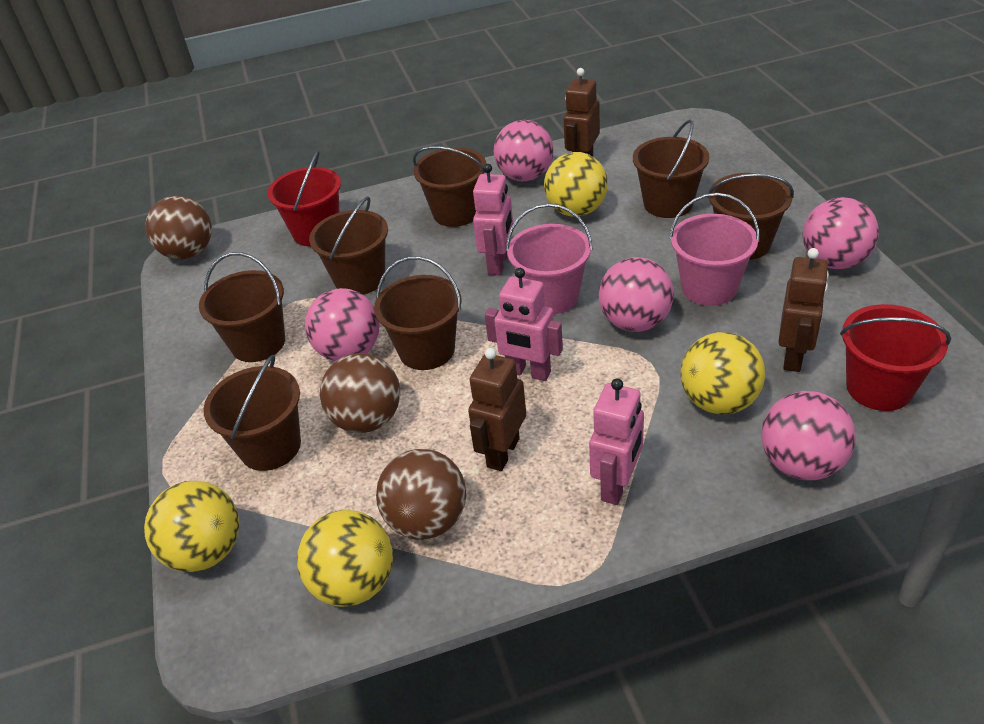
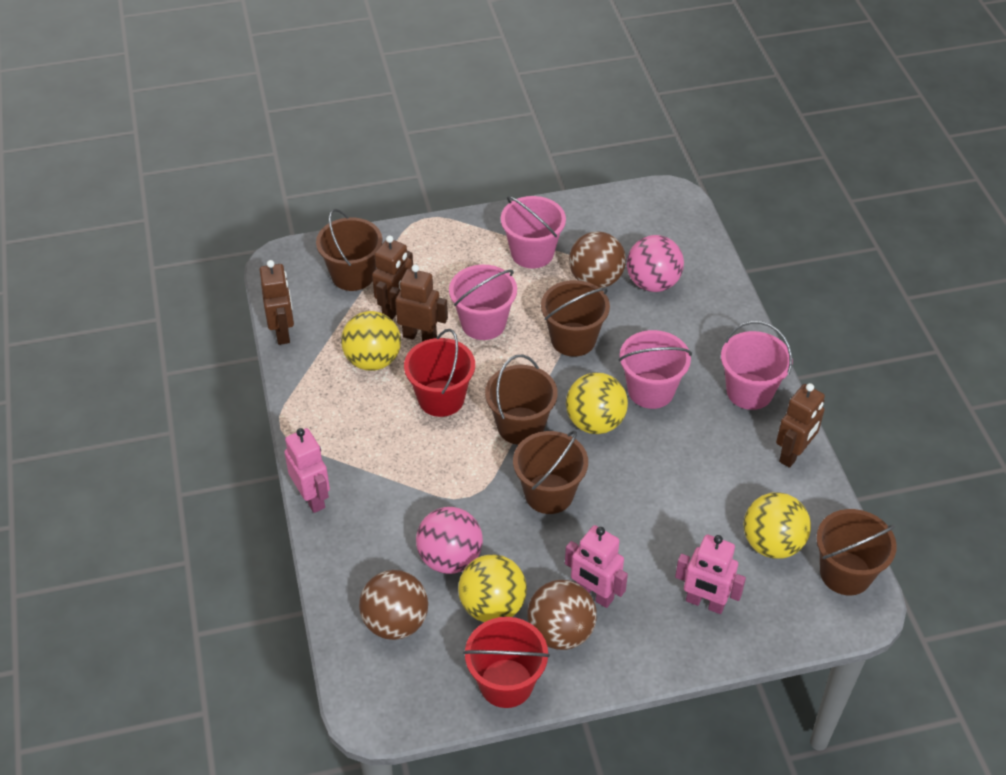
brown bucket: 7 -> 5
brown robot: 3 -> 4
pink ball: 5 -> 2
pink bucket: 2 -> 4

